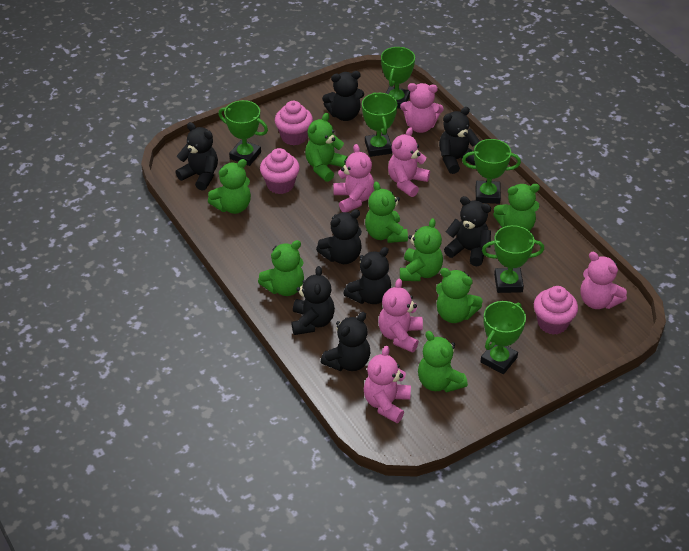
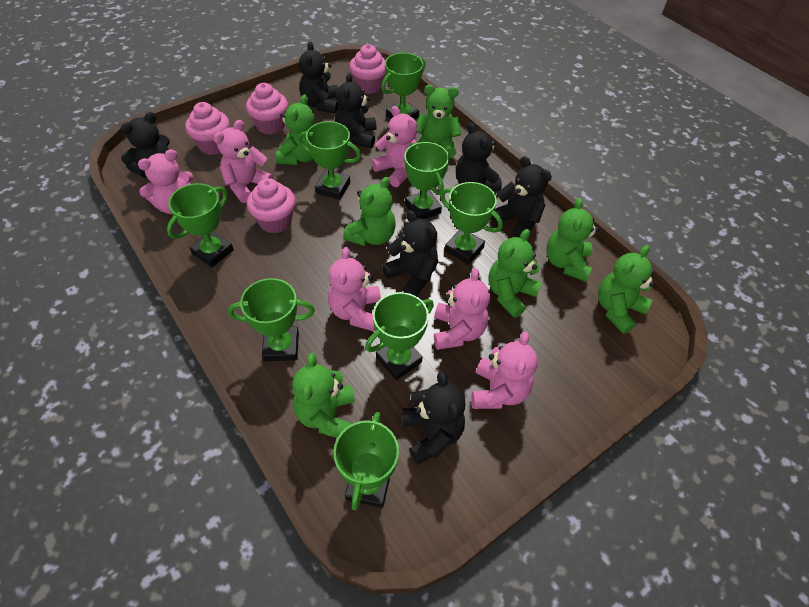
black teddy bear: 8 -> 7
green teddy bear: 8 -> 7
green trophy: 6 -> 8
pink cupcake: 3 -> 4

